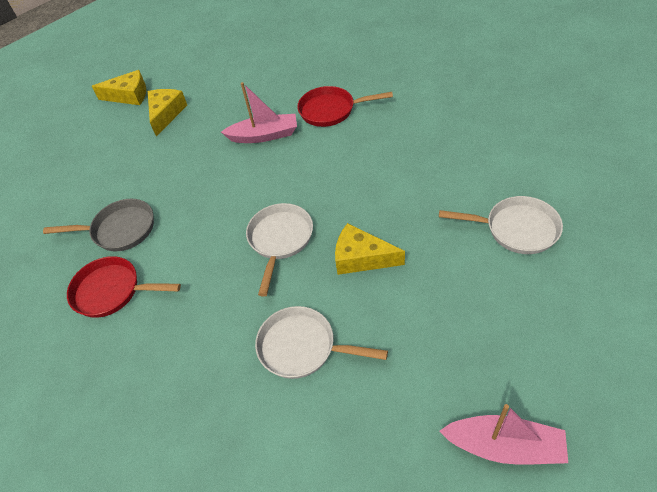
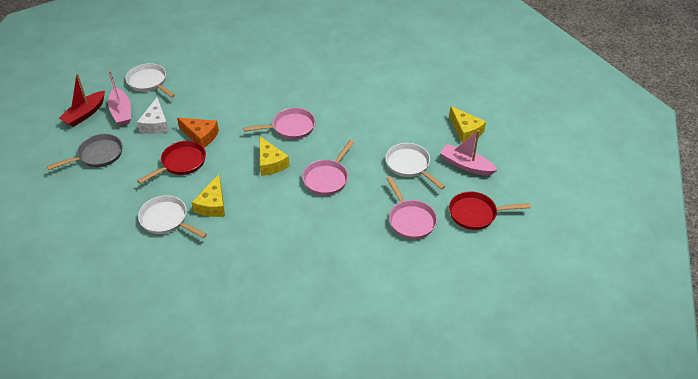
orange cheese: 0 -> 1
pink pan: 0 -> 3
red boat: 0 -> 1
white cheese: 0 -> 1

